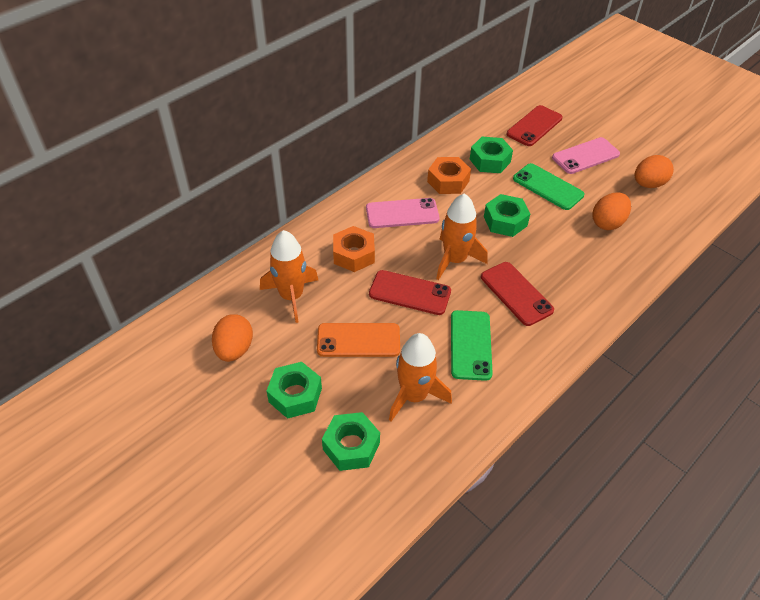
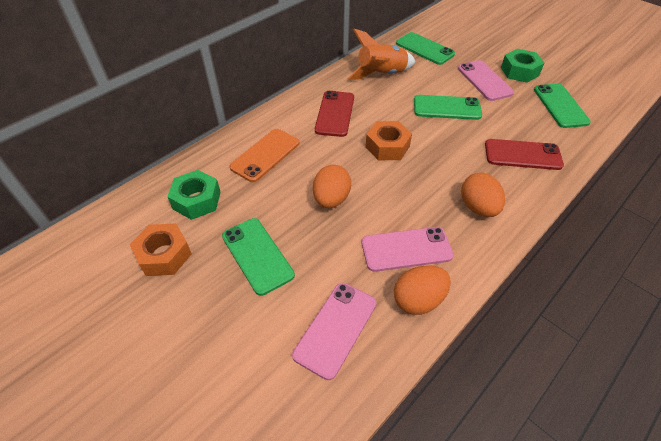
green nut: 4 -> 2
green phone: 2 -> 4
orange rocket: 3 -> 1
pink phone: 2 -> 3
red phone: 3 -> 2

